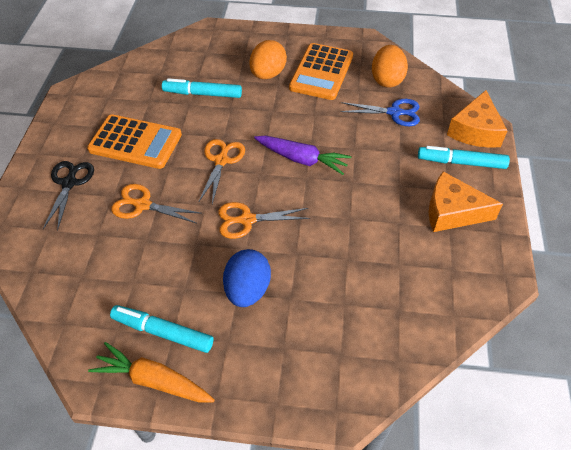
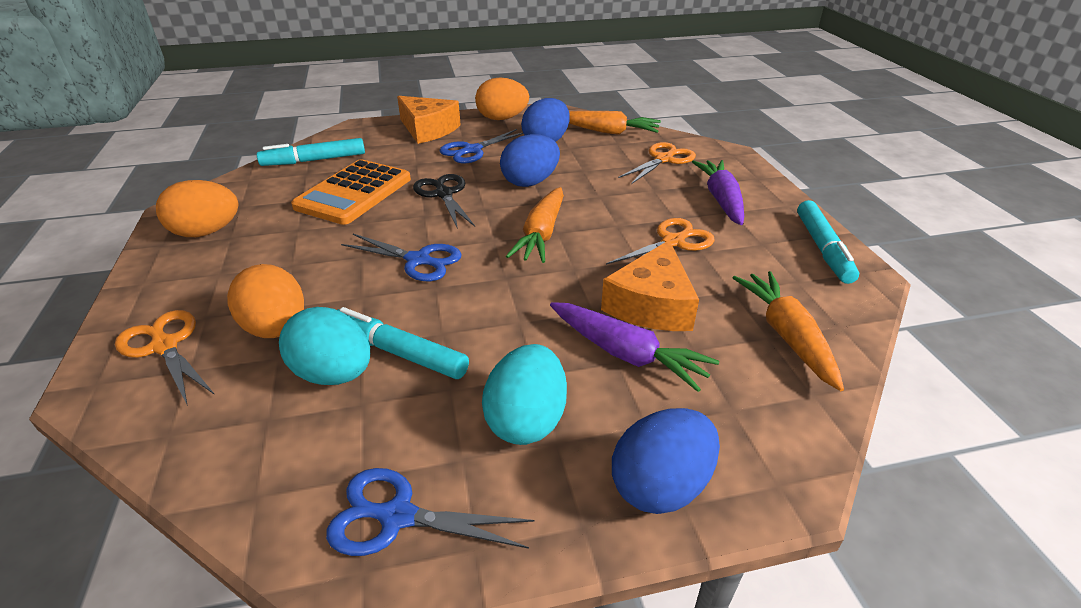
blue egg: 1 -> 3
blue scissors: 1 -> 3
orange calculator: 2 -> 1
orange carrot: 1 -> 3
orange egg: 2 -> 3
purple carrot: 1 -> 2
turquoise egg: 0 -> 2

